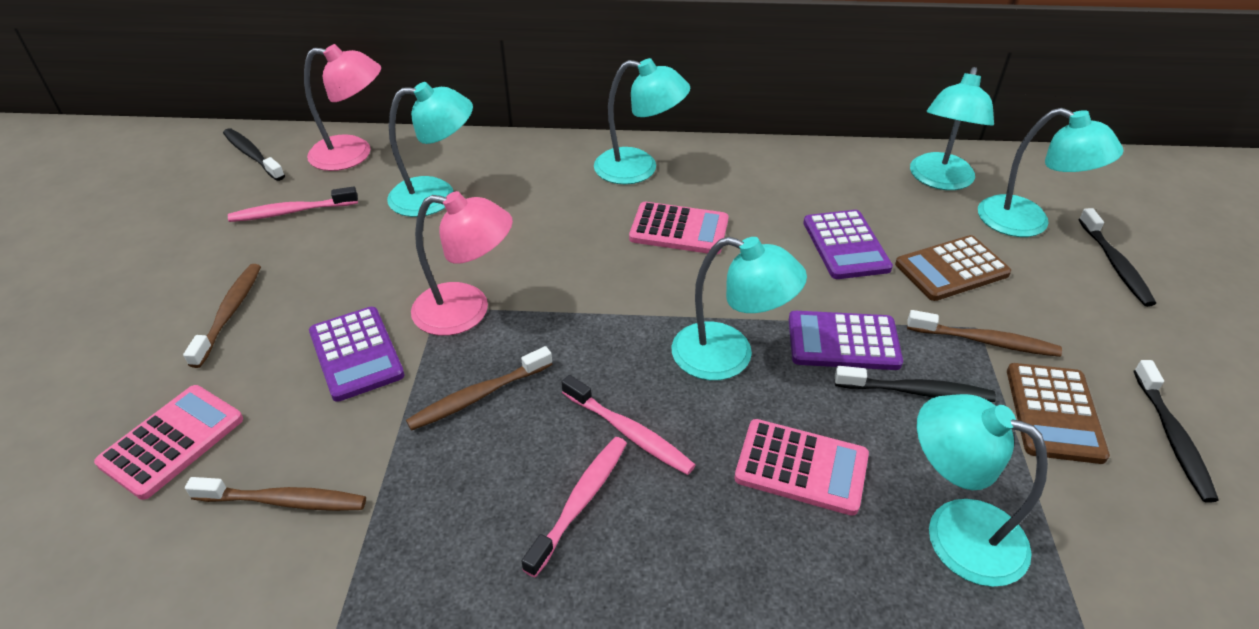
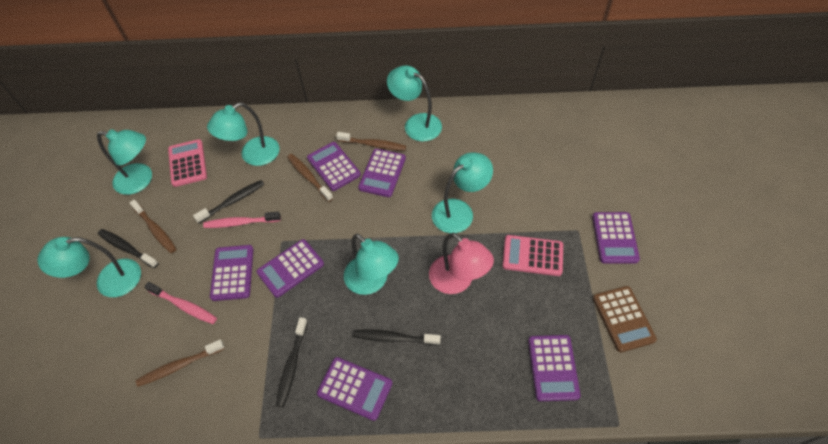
brown calculator: 2 -> 1
pink calculator: 3 -> 2
pink lamp: 2 -> 1
pink toothbrush: 3 -> 2
purple calculator: 3 -> 7

